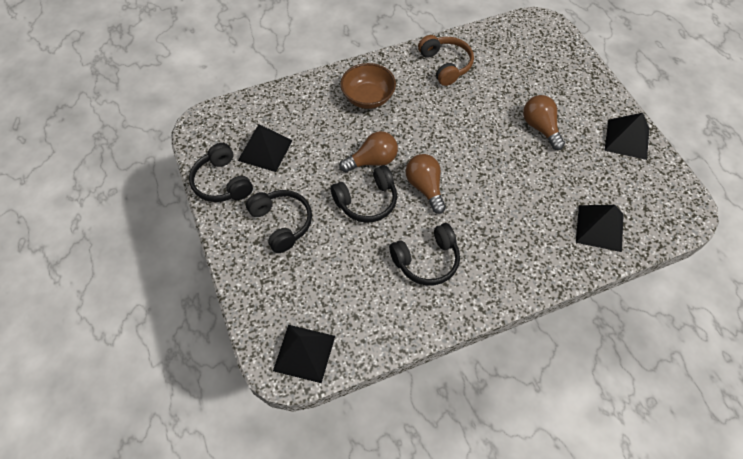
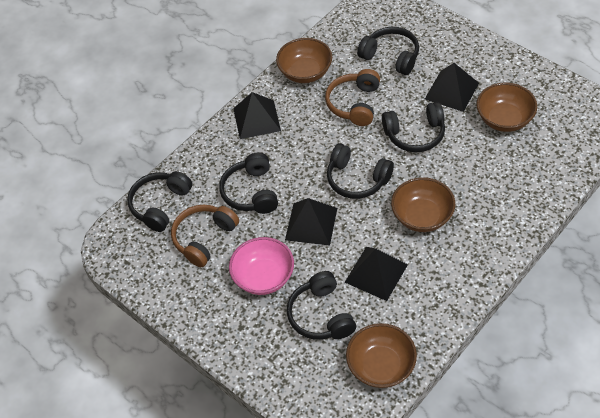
black headphones: 4 -> 6
brown bowl: 1 -> 4
brown headphones: 1 -> 2
brown light bulb: 3 -> 0
pink bowl: 0 -> 1

